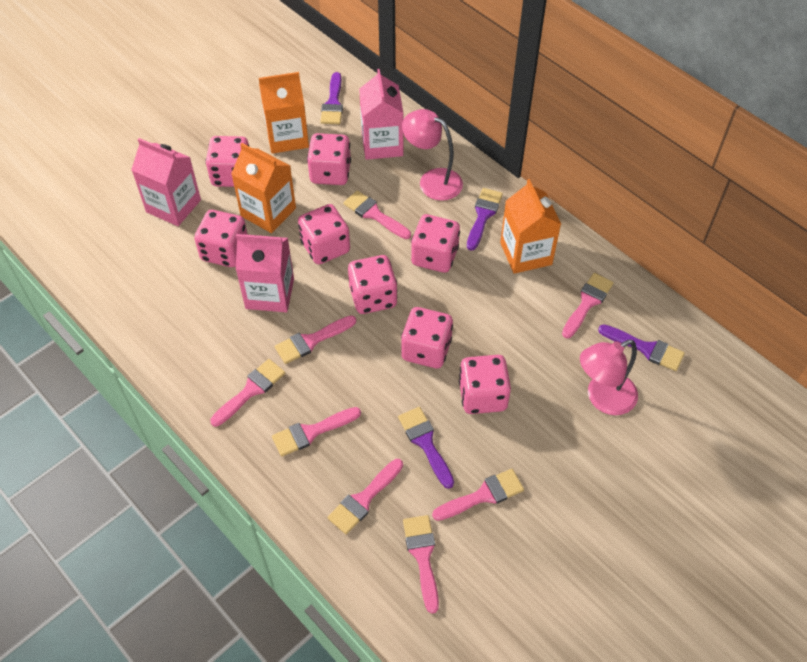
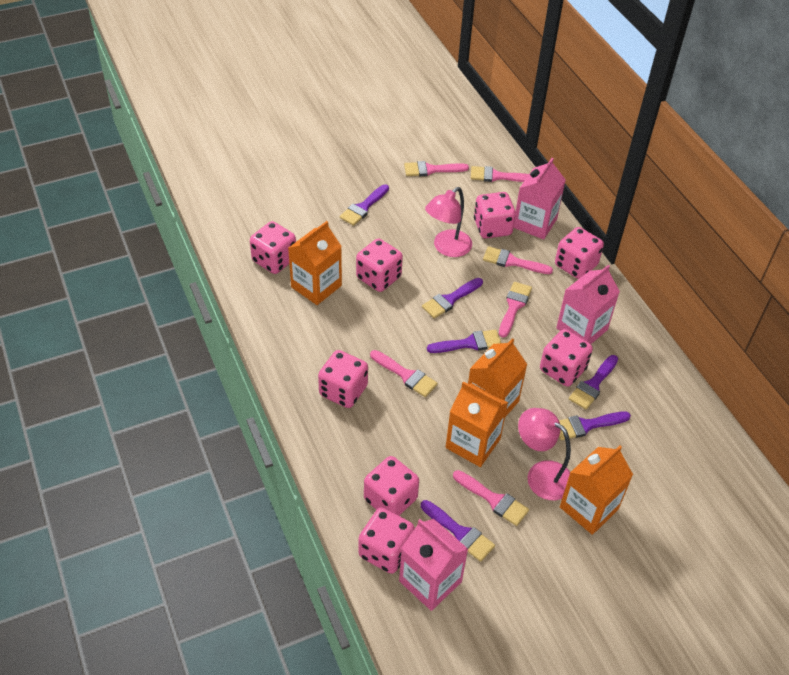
orange carton: 3 -> 4
pink brush: 8 -> 6
purple brush: 4 -> 6

